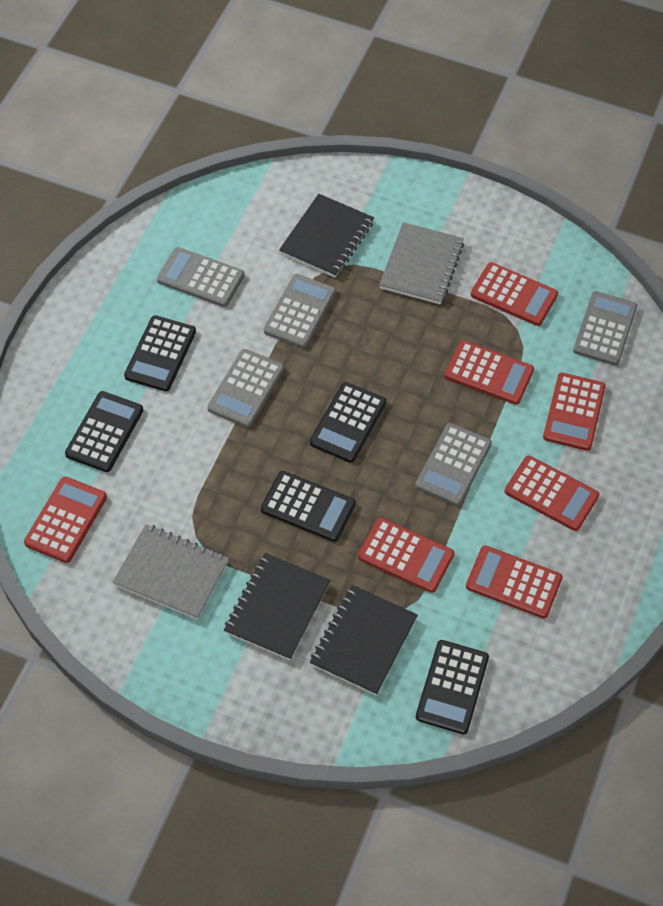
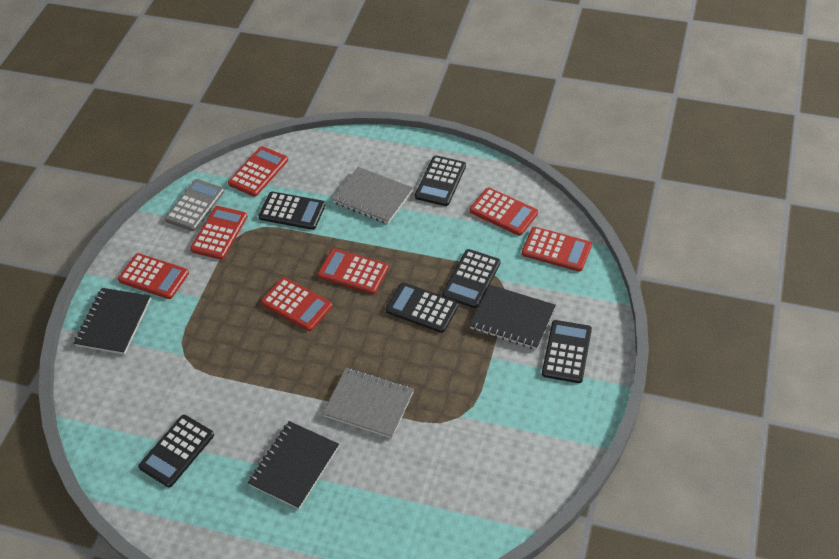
black calculator: 5 -> 6
grey calculator: 5 -> 1

